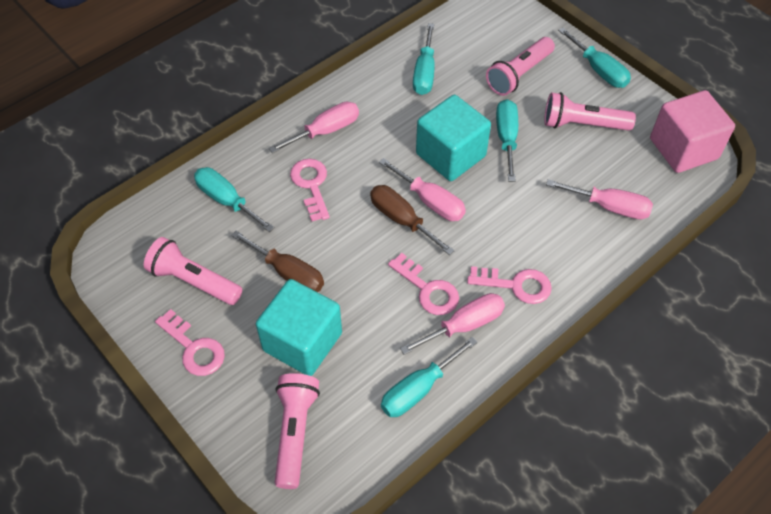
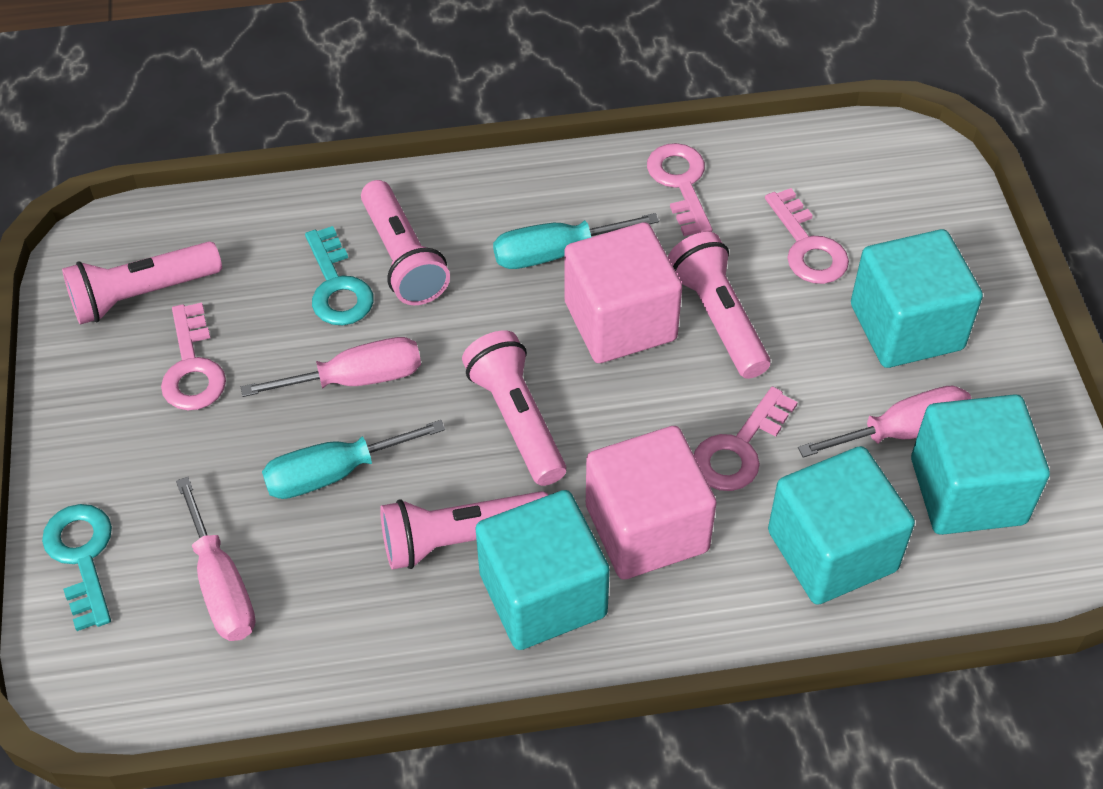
brown screwdriver: 2 -> 0
pink cube: 1 -> 2
pink flashlight: 4 -> 5
pink screwdriver: 4 -> 3
turquoise cube: 2 -> 4
turquoise key: 0 -> 2
turquoise screwdriver: 5 -> 2

